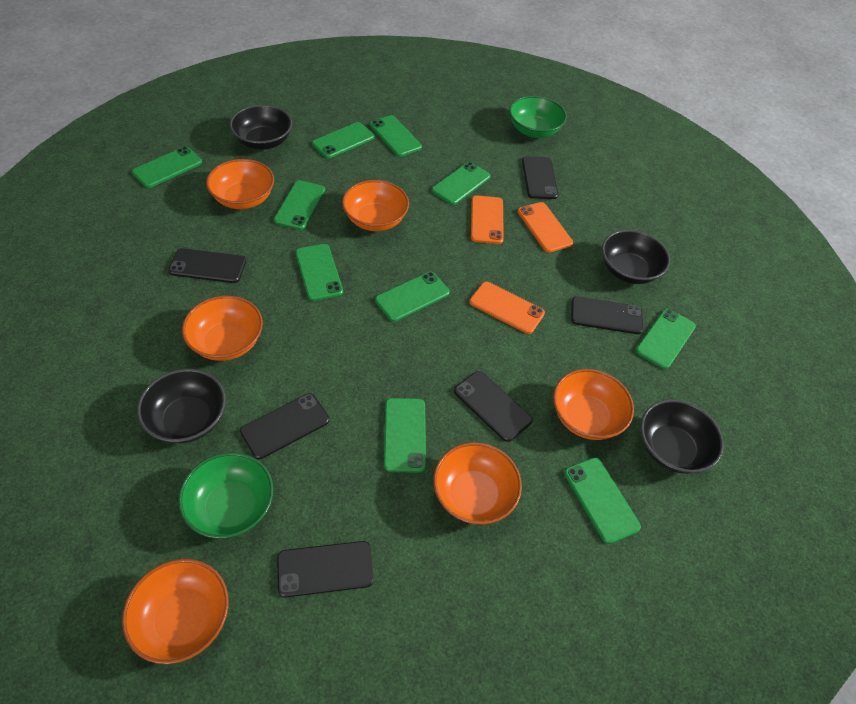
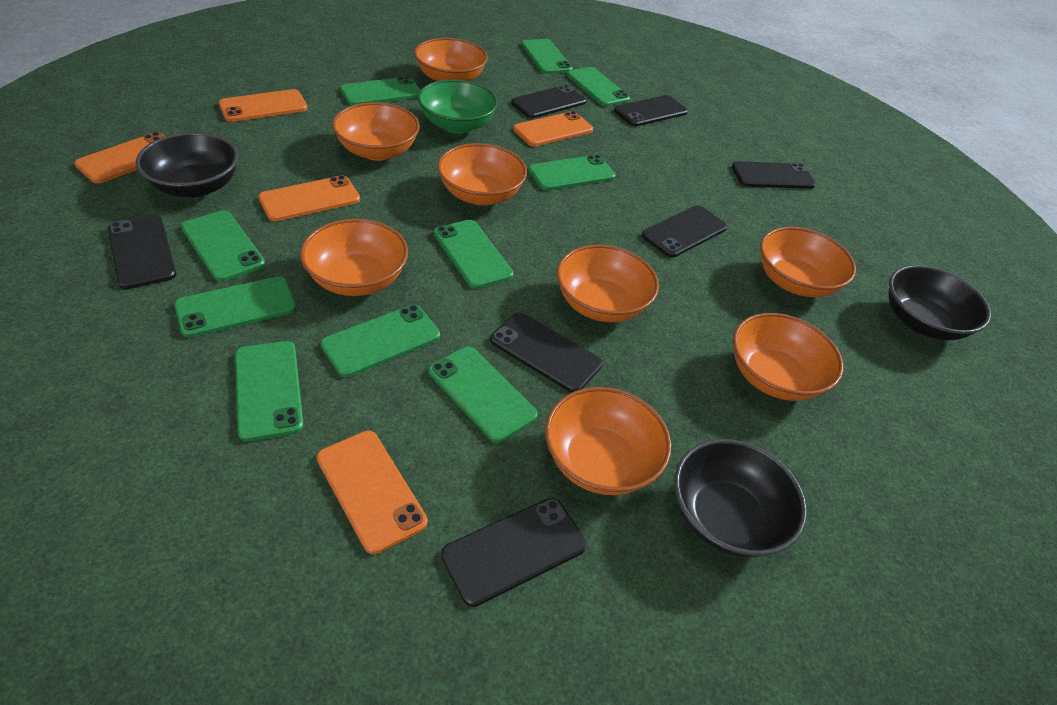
black bowl: 4 -> 3
black phone: 6 -> 7
green bowl: 2 -> 1
orange bowl: 6 -> 8
orange phone: 3 -> 5

